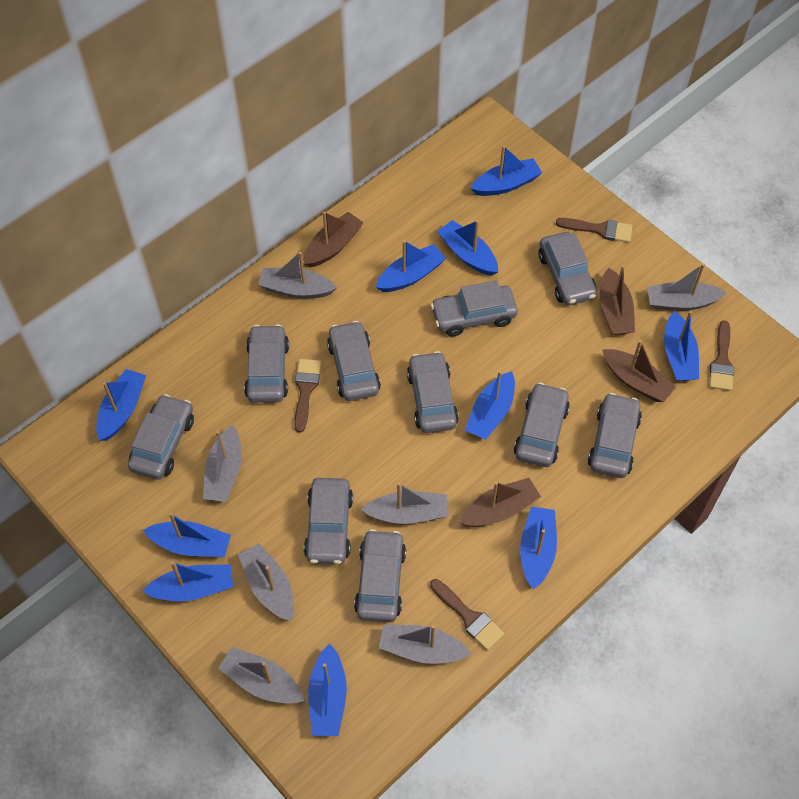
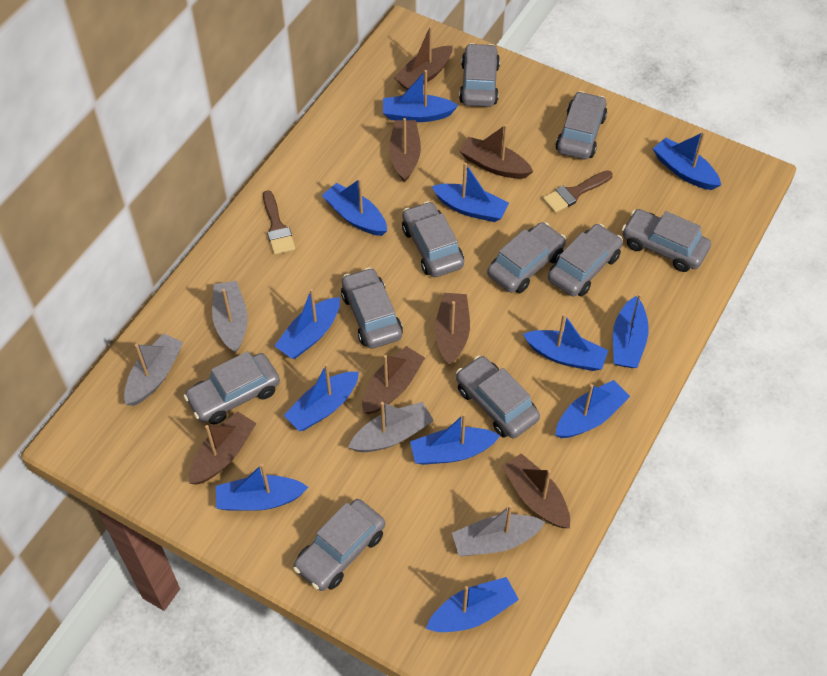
blue boat: 10 -> 12
brown boat: 4 -> 7
brown brush: 4 -> 2
grey boat: 7 -> 4

